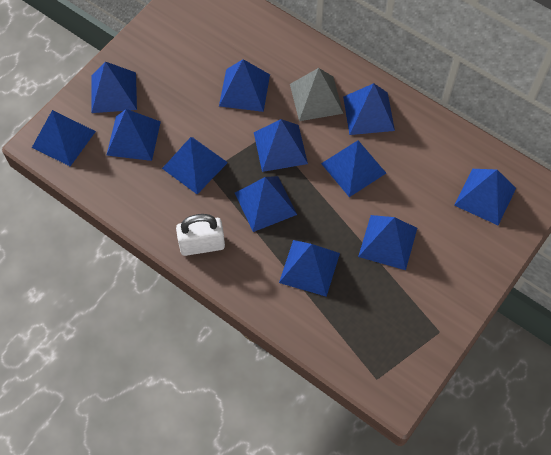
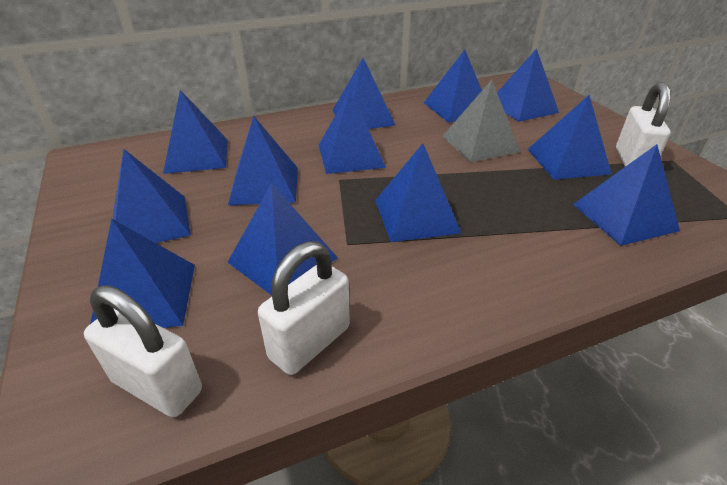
white padlock: 1 -> 3

